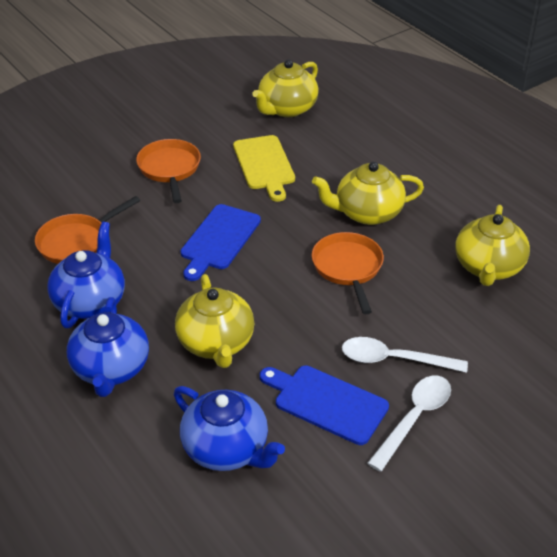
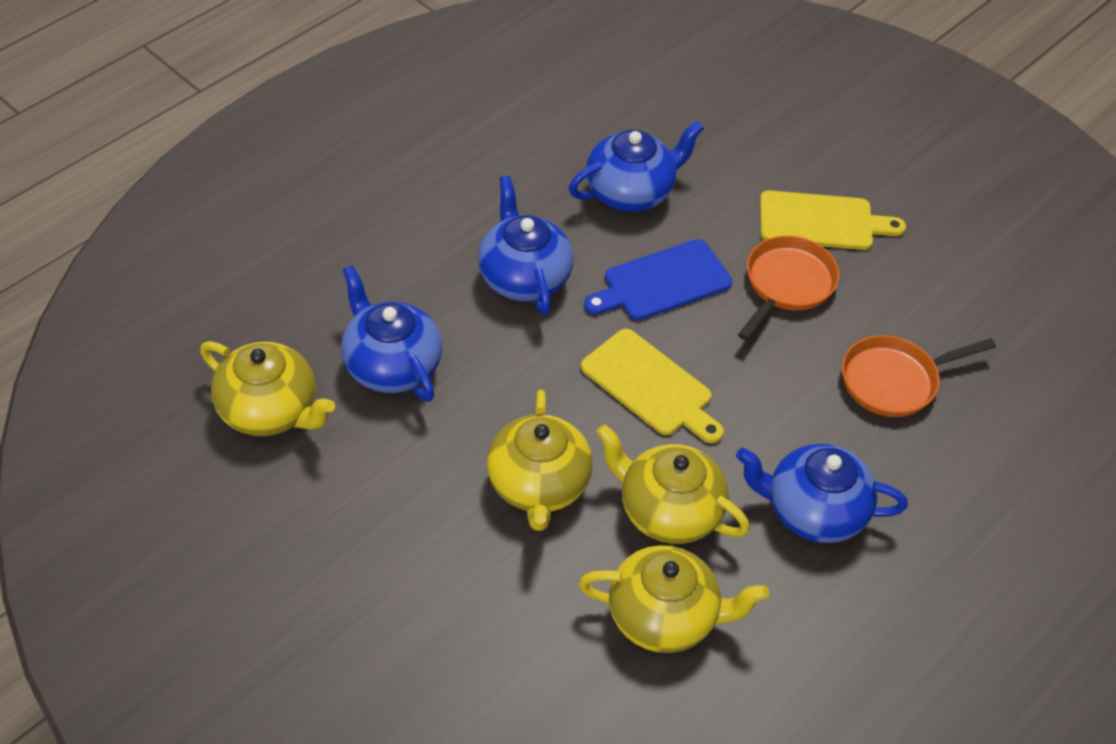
blue cutting board: 2 -> 1
blue teapot: 3 -> 4
orange pan: 3 -> 2
white spoon: 2 -> 0
yellow cutting board: 1 -> 2

